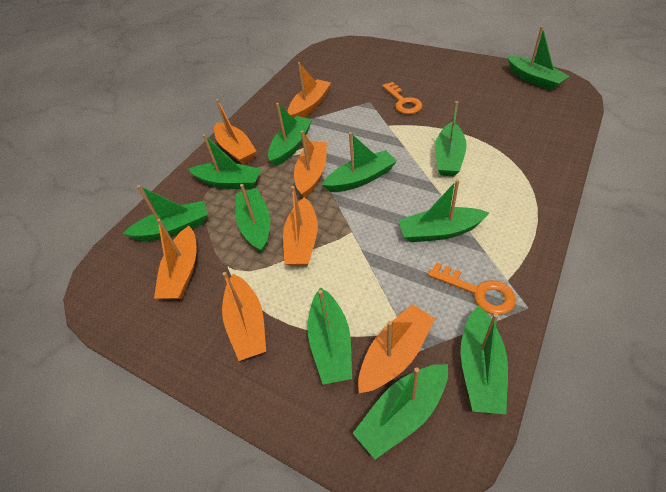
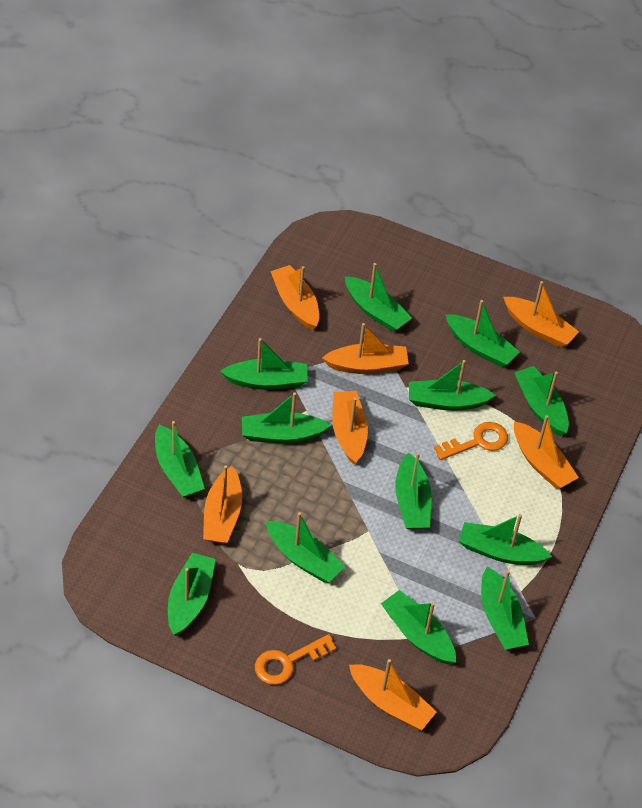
green boat: 11 -> 13

